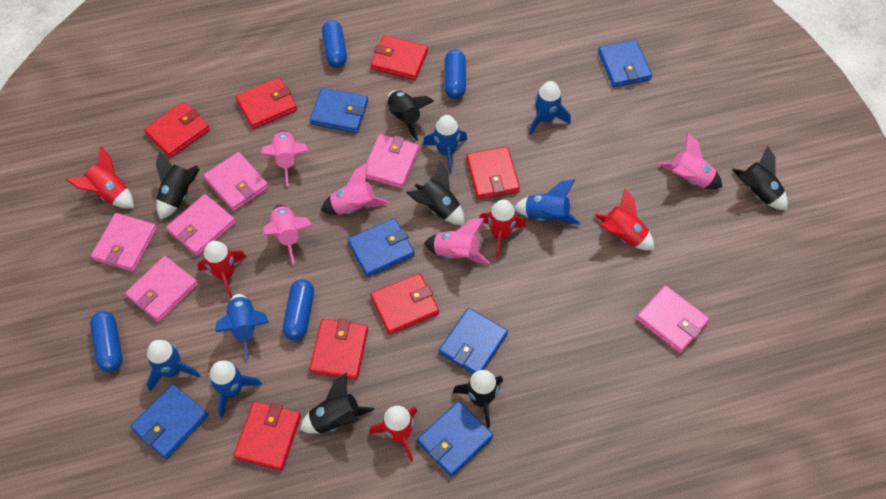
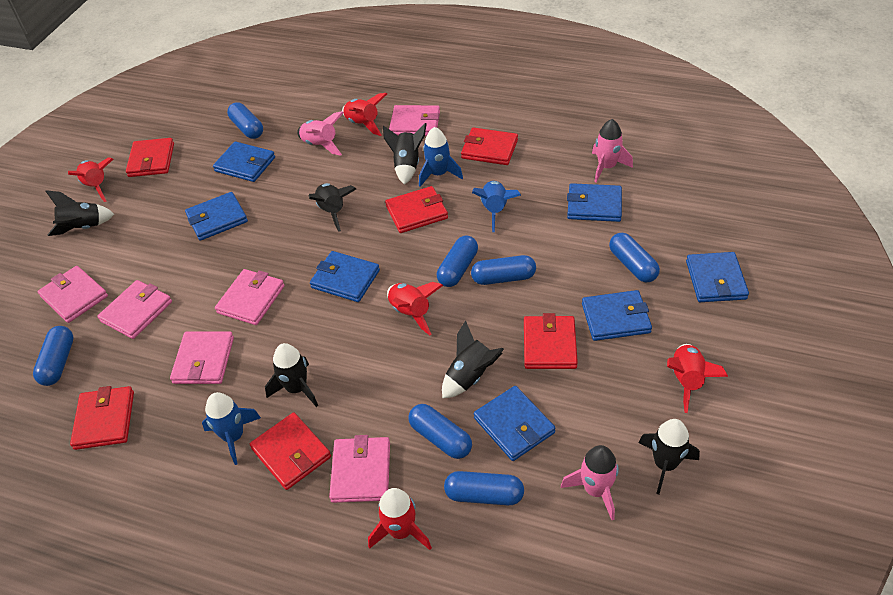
blue capsule: 4 -> 7
blue rocket: 6 -> 3
blue wallet: 6 -> 7
pink rocket: 5 -> 3
red wallet: 7 -> 6

